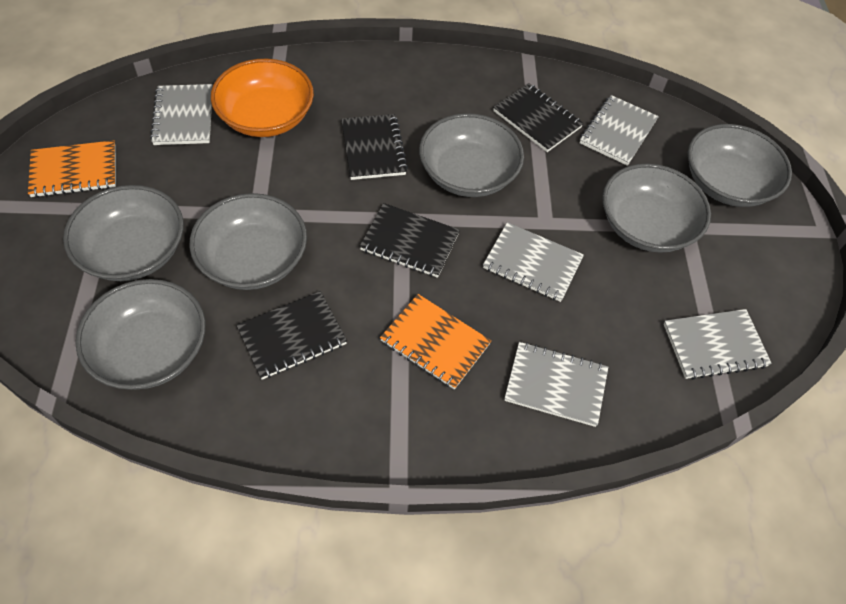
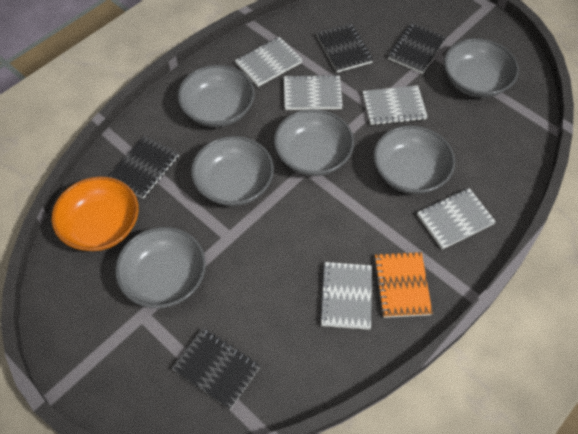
orange notebook: 2 -> 1

